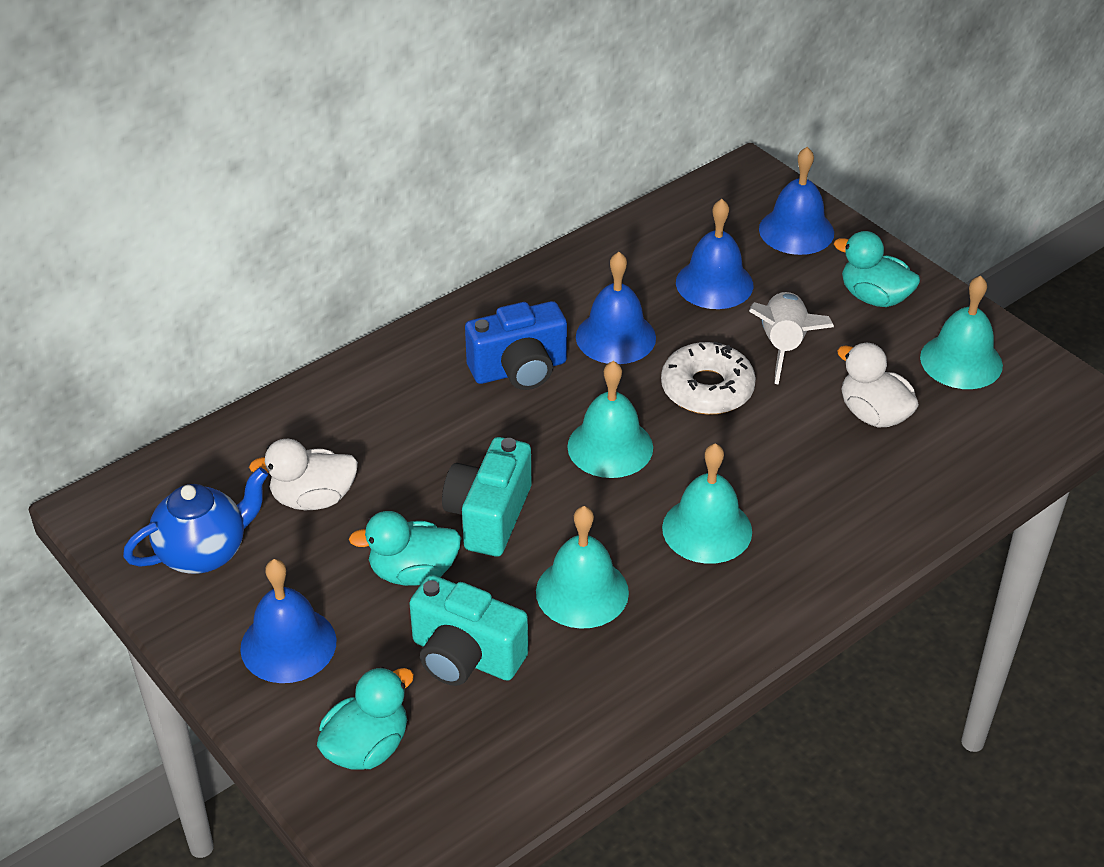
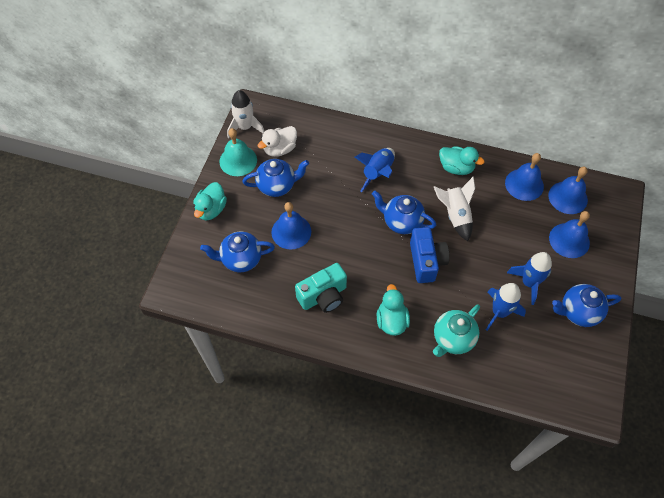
blue rocket: 0 -> 3
blue teapot: 1 -> 4
turquoise bell: 4 -> 1
turquoise camera: 2 -> 1
turquoise teapot: 0 -> 1
white donut: 1 -> 0
white duck: 2 -> 1
white rocket: 1 -> 2

